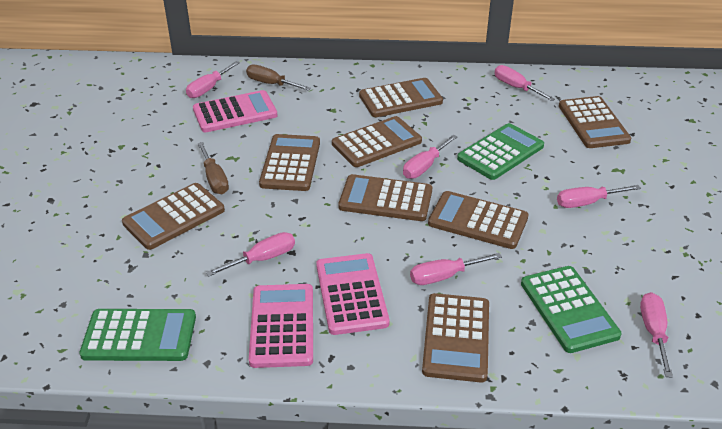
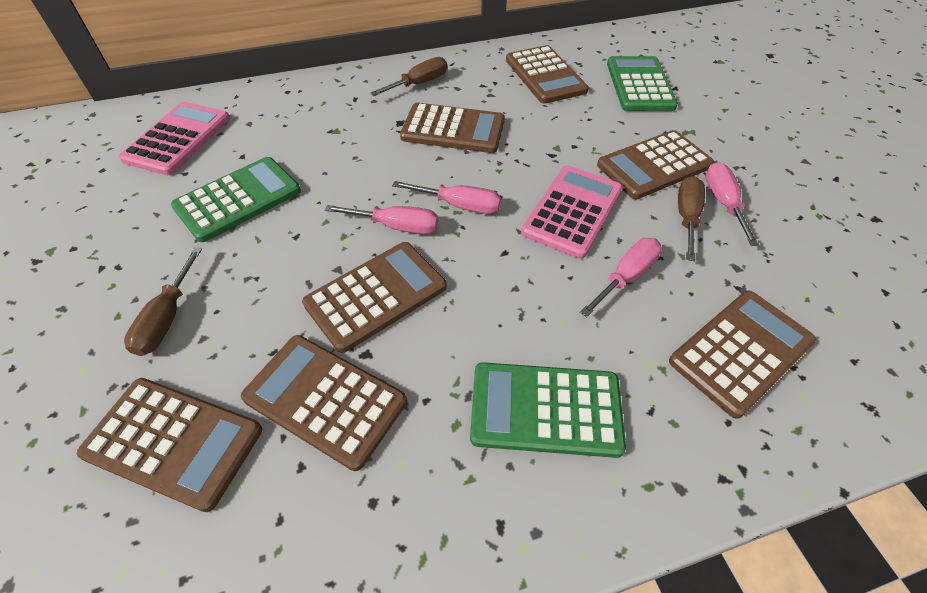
brown calculator: 8 -> 7
brown screwdriver: 2 -> 3
pink calculator: 3 -> 2
pink screwdriver: 7 -> 4

